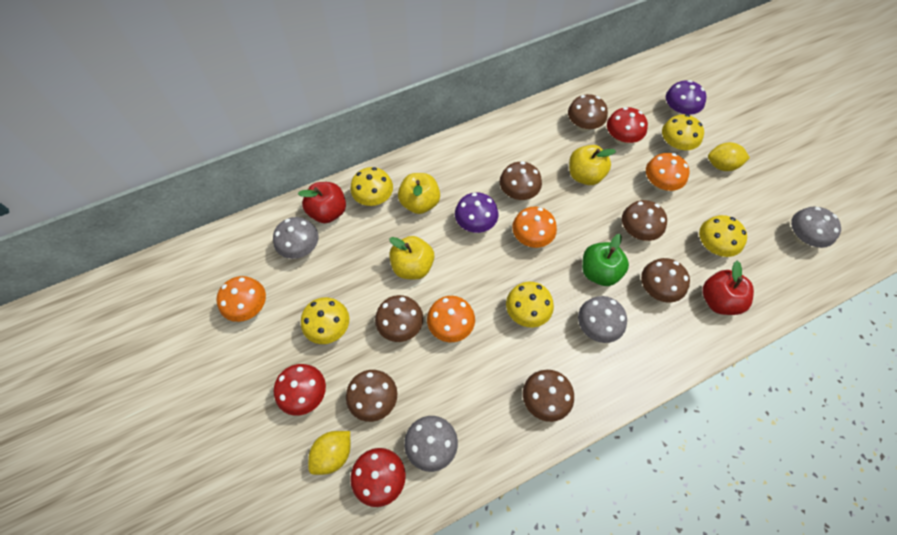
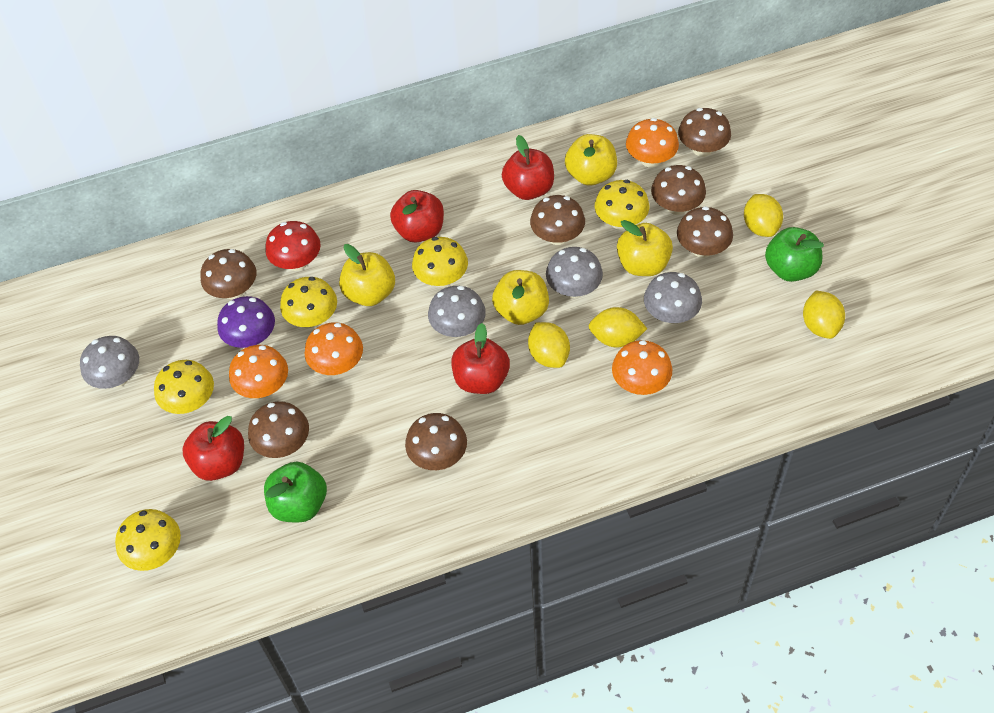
green apple: 1 -> 2
purple mushroom: 2 -> 1
red apple: 2 -> 4
red mushroom: 3 -> 1
yellow apple: 3 -> 4
yellow lemon: 2 -> 4

